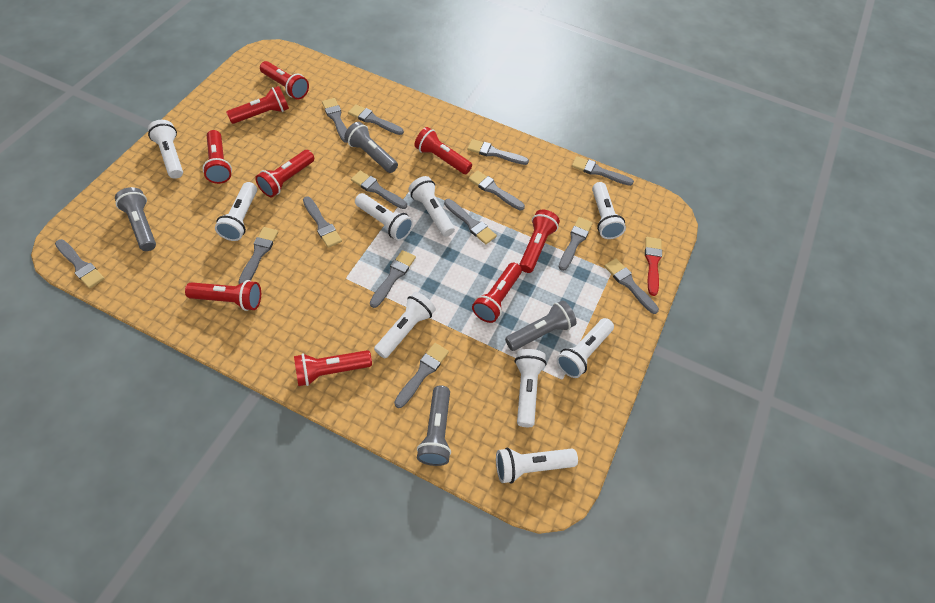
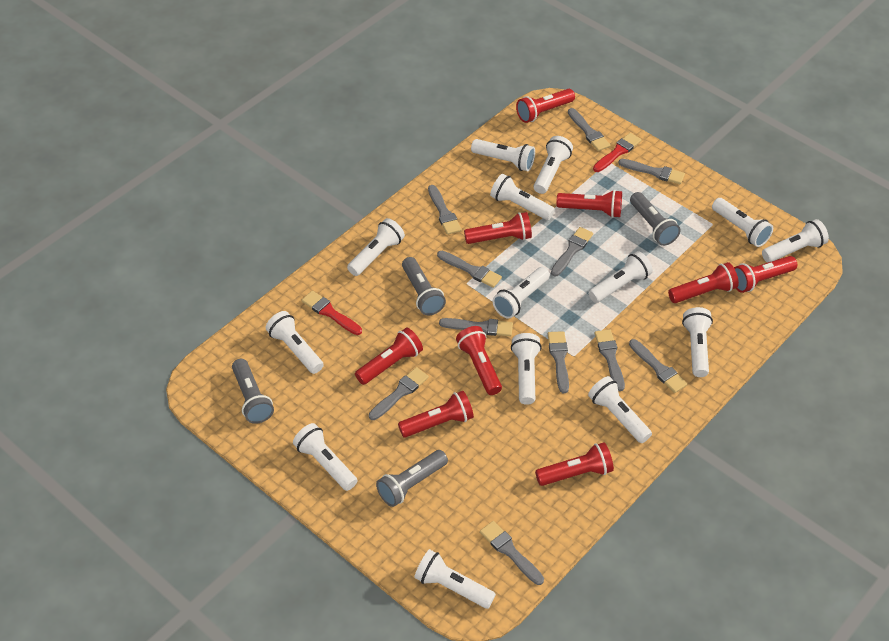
grey brush: 14 -> 11
red brush: 1 -> 2
white flashlight: 9 -> 14

